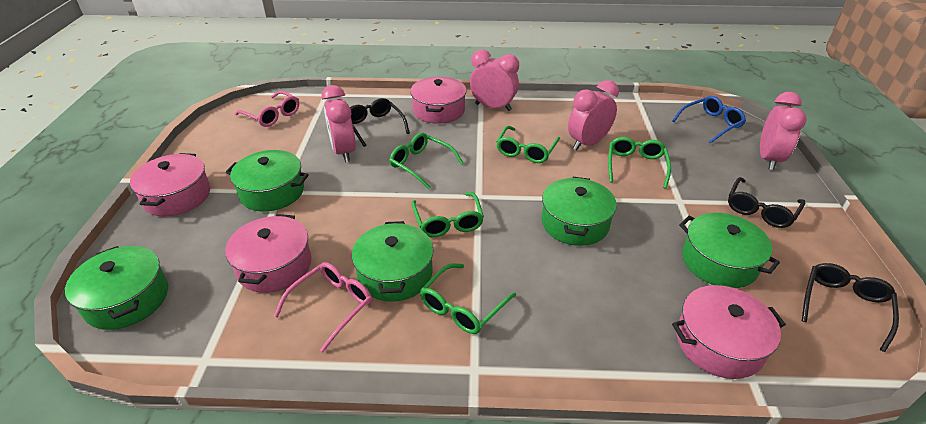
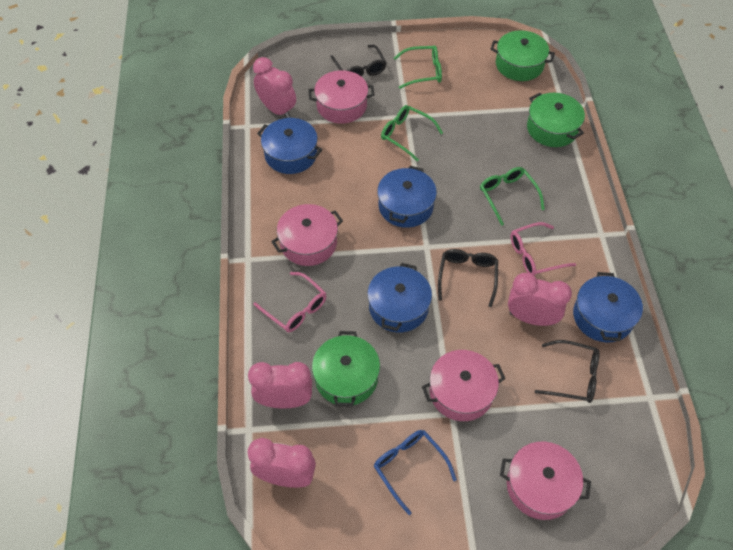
blue pot: 0 -> 4
green glasses: 5 -> 3
green pot: 5 -> 3

